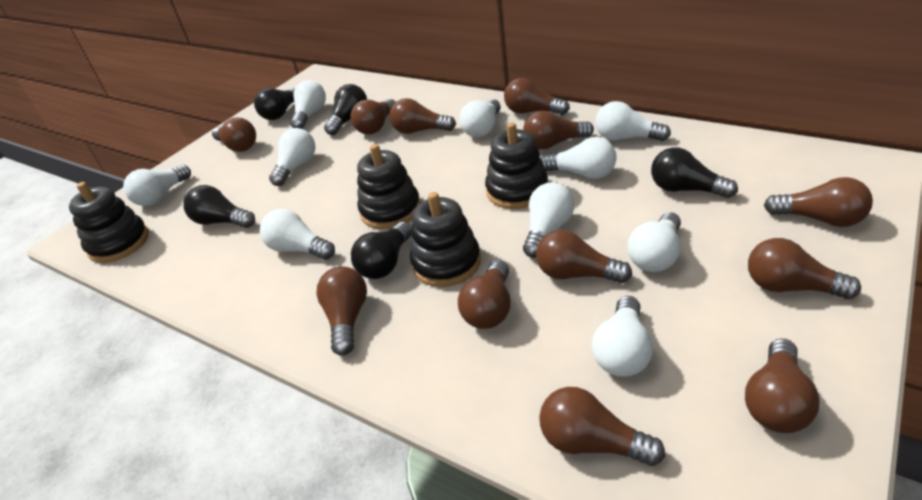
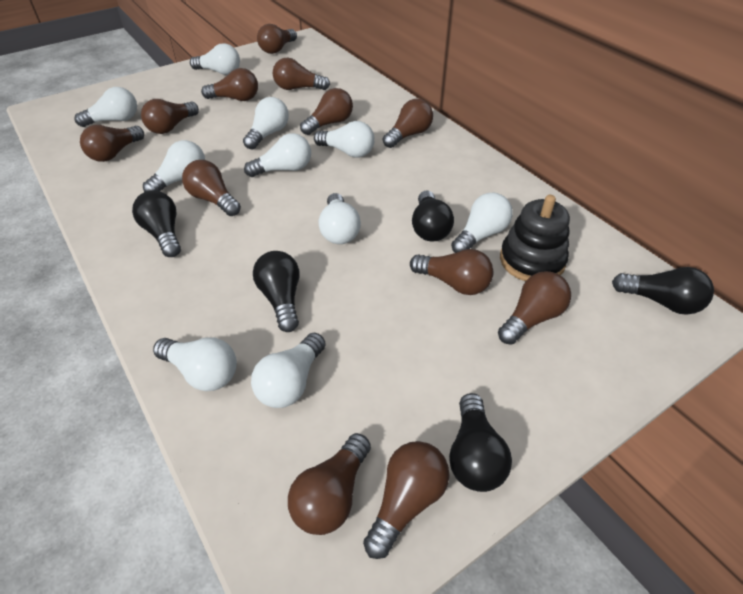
black stacking toy: 4 -> 1

